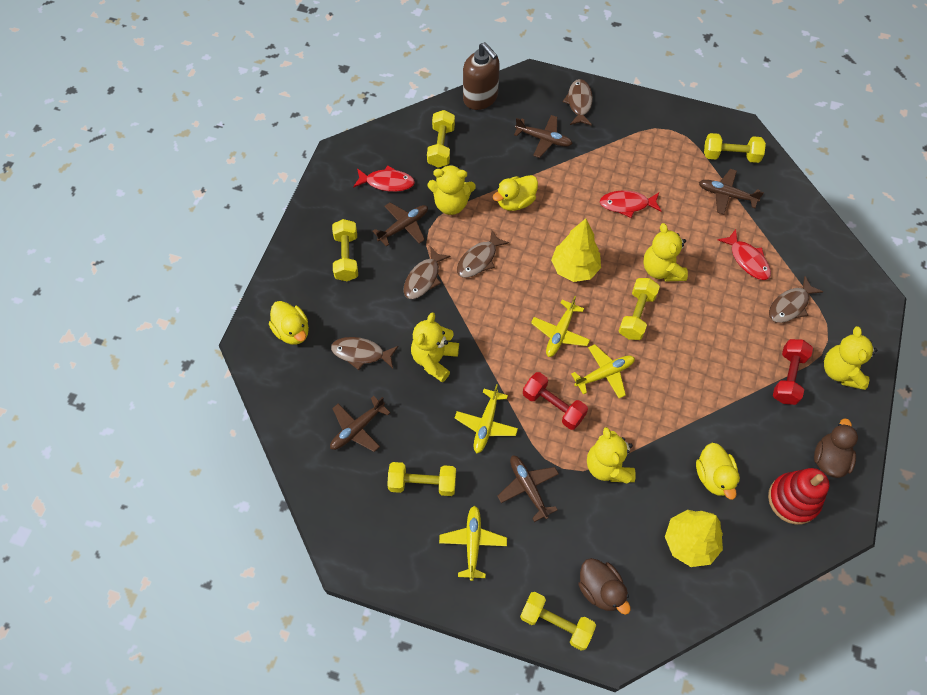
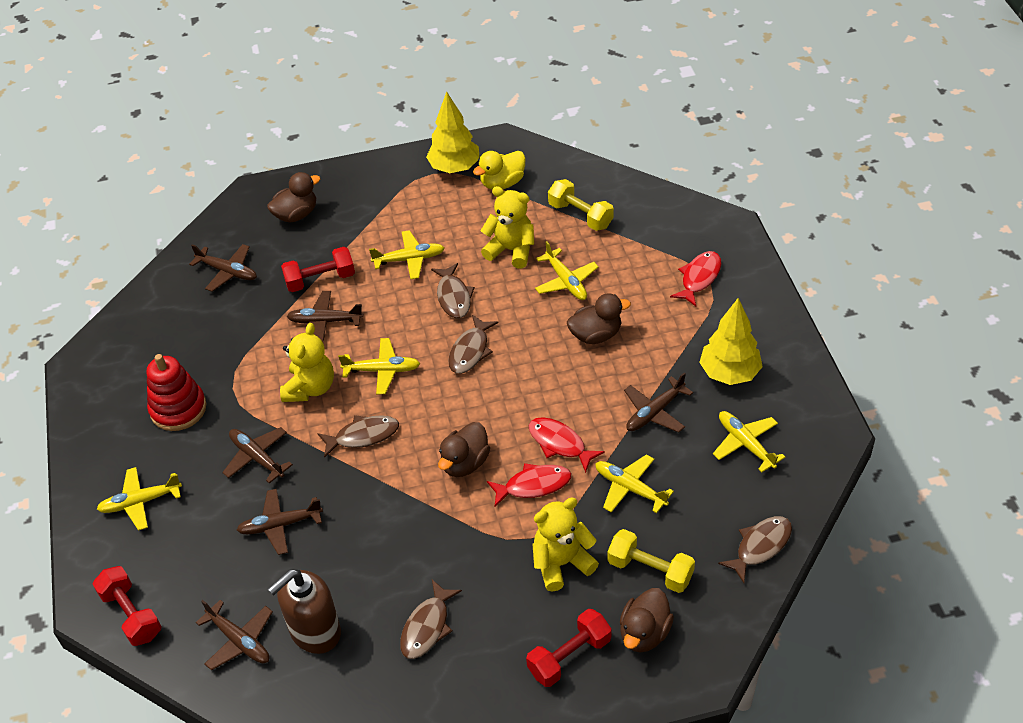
brown duck: 2 -> 4
brown plane: 5 -> 6
red dumbbell: 2 -> 3
yellow duck: 3 -> 1
yellow dumbbell: 6 -> 2
yellow plane: 4 -> 6
yellow teddy bear: 5 -> 3

